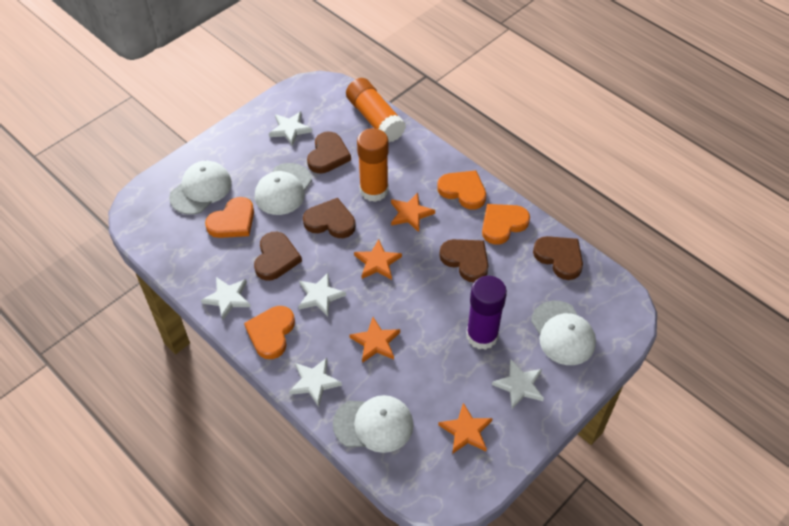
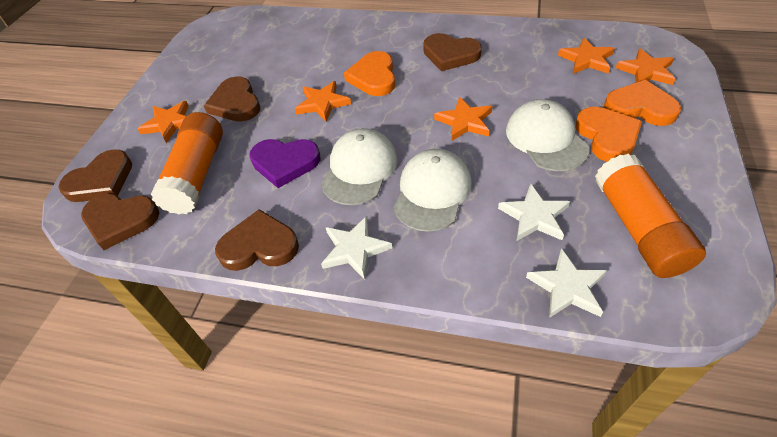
orange heart: 4 -> 3
orange star: 4 -> 5
purple glue stick: 1 -> 0
purple heart: 0 -> 1
white cap: 4 -> 3
white star: 5 -> 3

